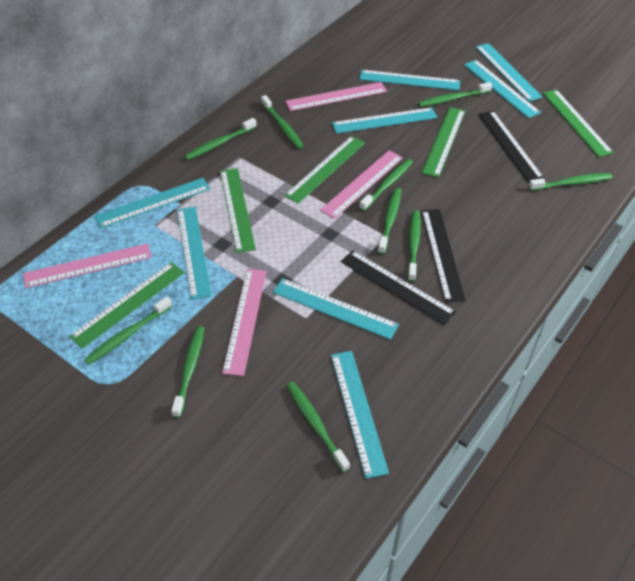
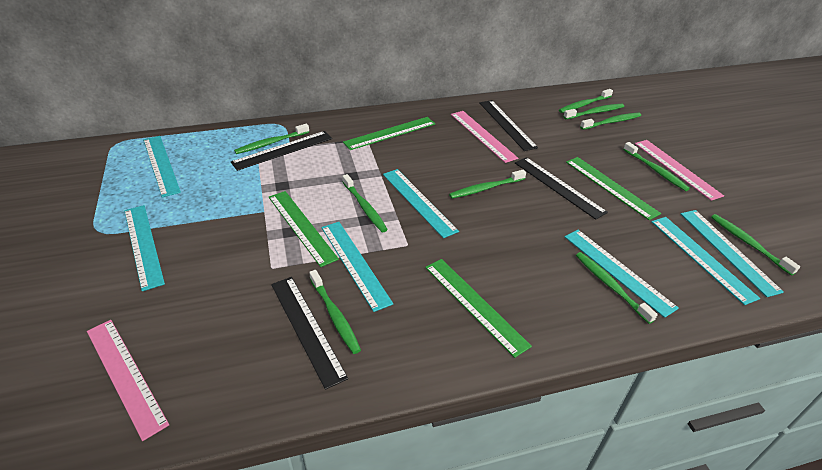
black ruler: 3 -> 4
green ruler: 5 -> 4
pink ruler: 4 -> 3
turquoise ruler: 8 -> 7

